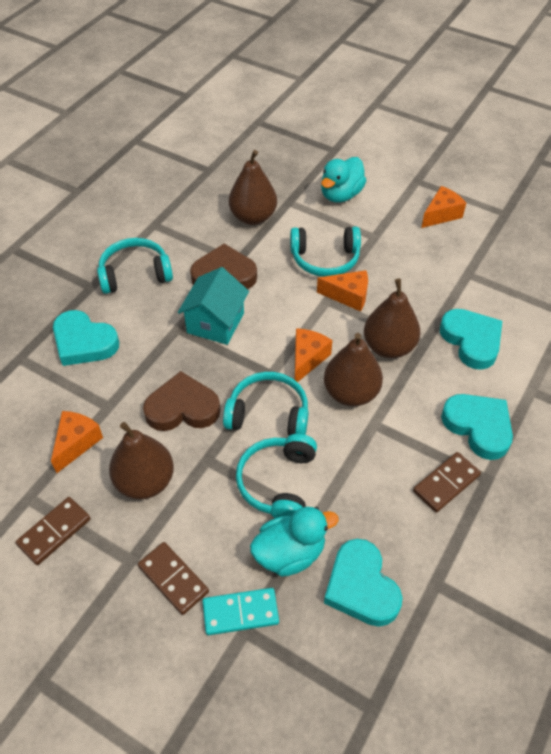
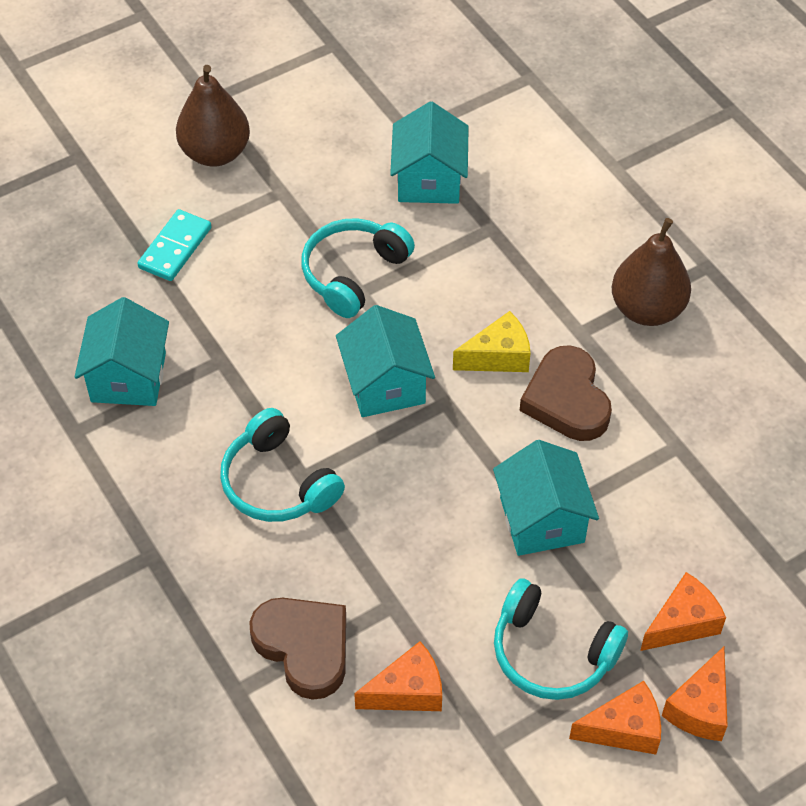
brown domino: 3 -> 0
brown pear: 4 -> 2
turquoise duck: 2 -> 0
turquoise headphones: 4 -> 3
turquoise heart: 4 -> 0
turquoise house: 1 -> 4
yellow cheese: 0 -> 1

